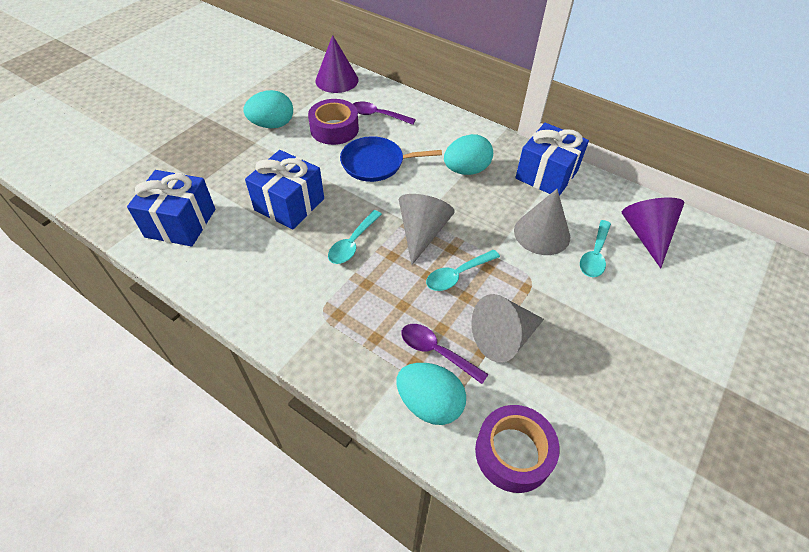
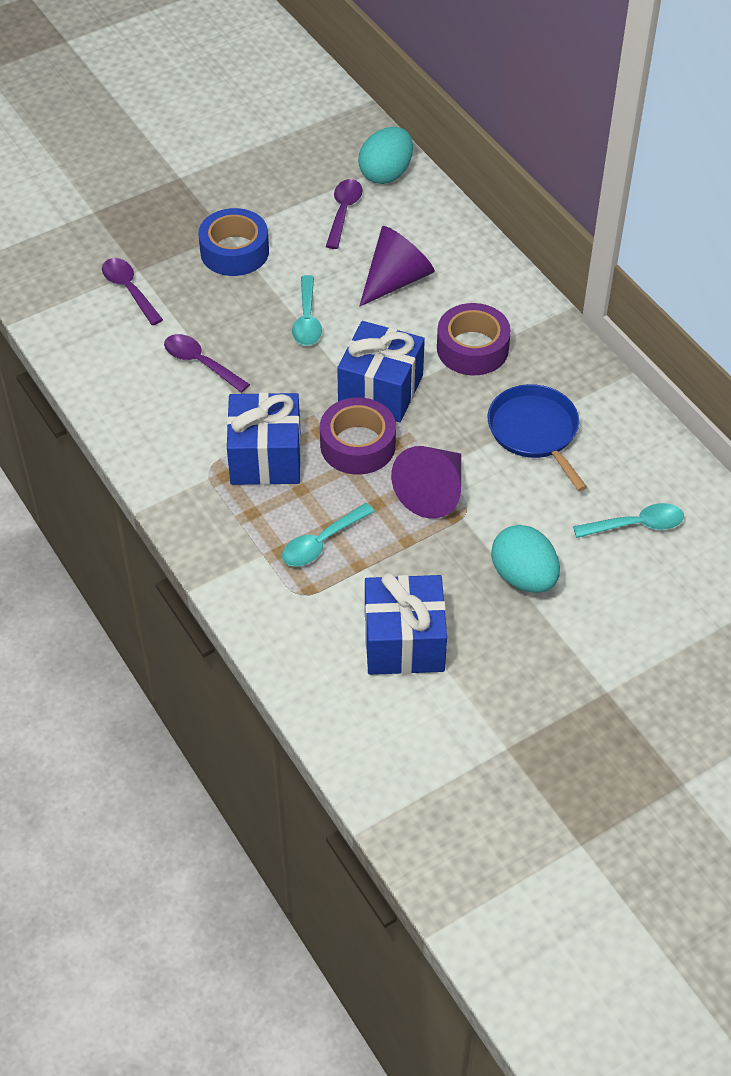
blue tape: 0 -> 1
grey cone: 3 -> 0
purple spoon: 2 -> 3
turquoise egg: 3 -> 2

